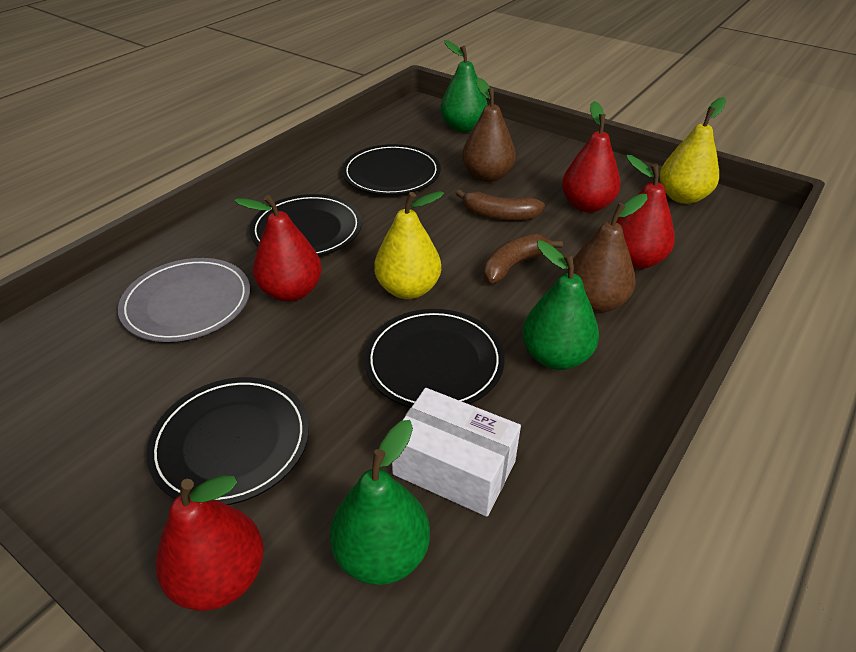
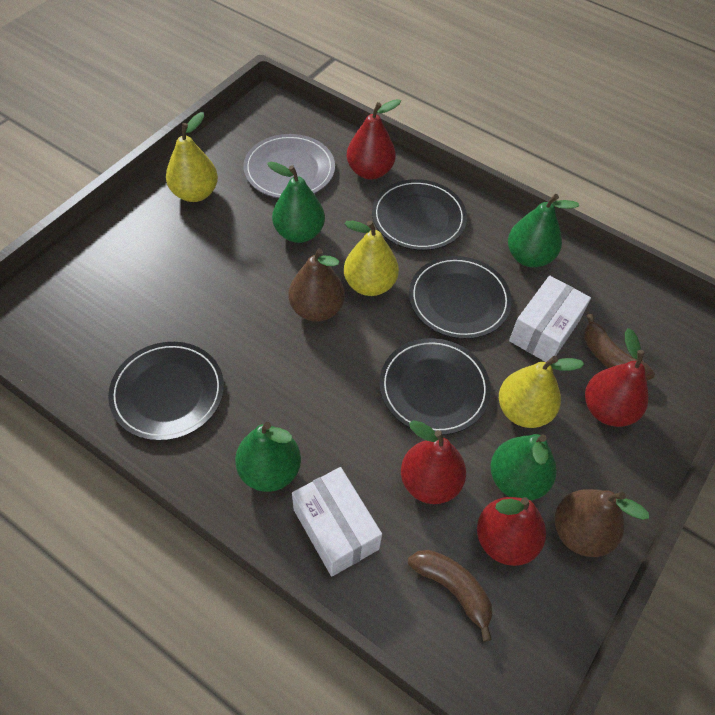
green pear: 3 -> 4
white box: 1 -> 2
yellow pear: 2 -> 3

